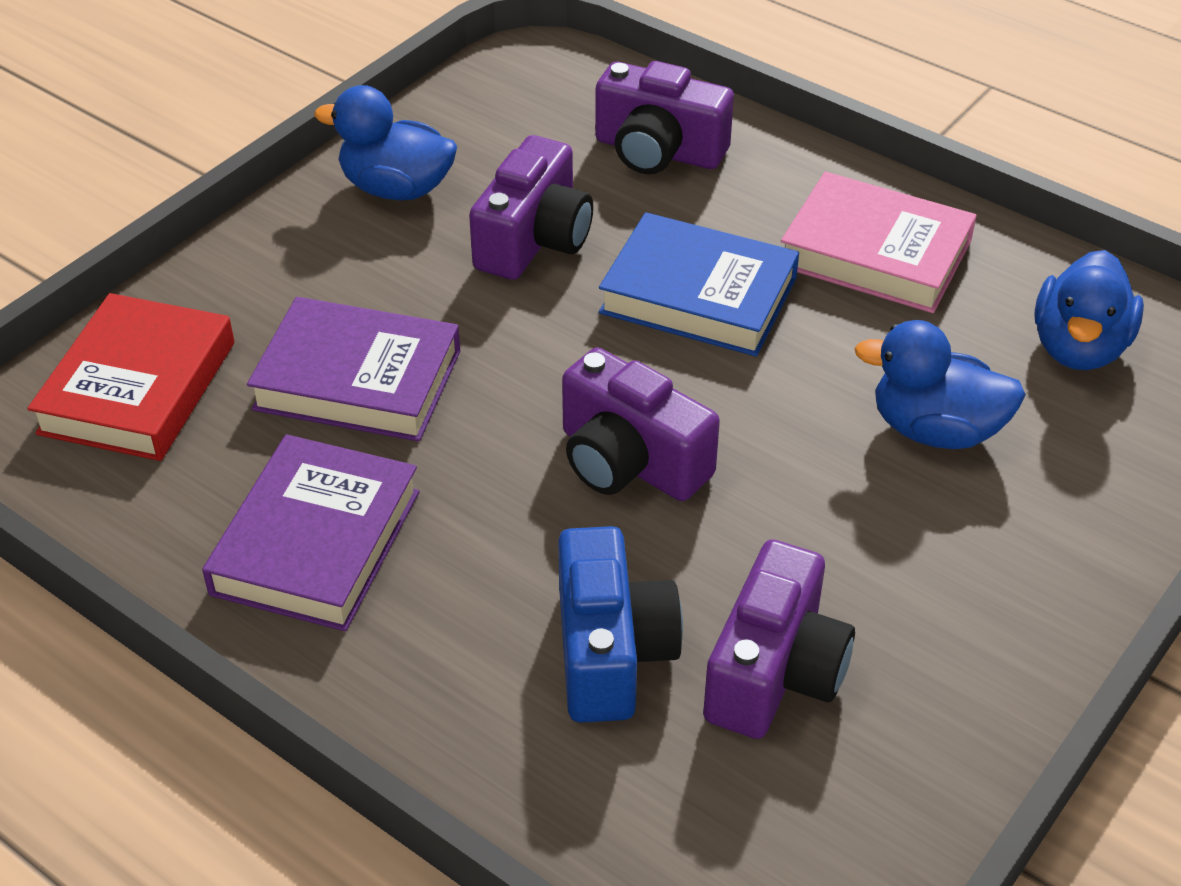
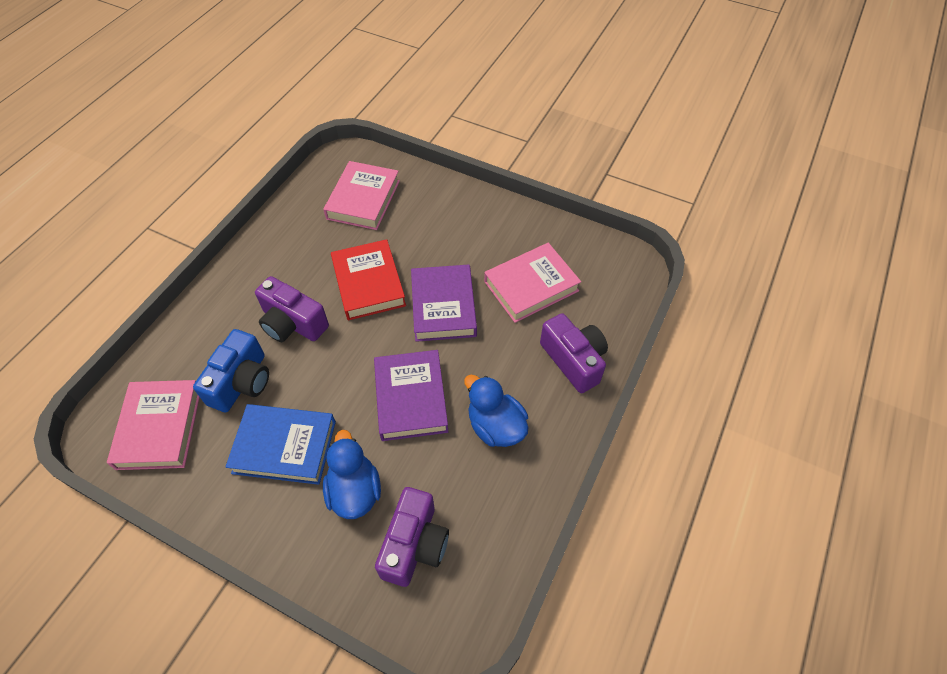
blue duck: 3 -> 2
pink book: 1 -> 3
purple camera: 4 -> 3

